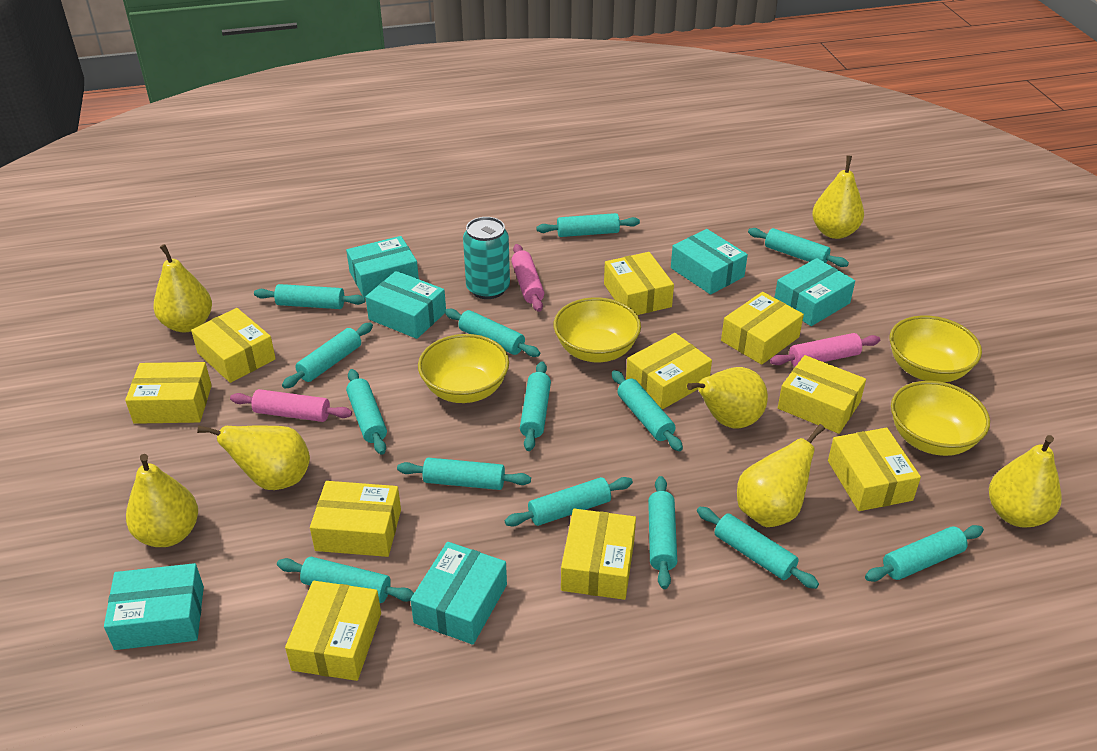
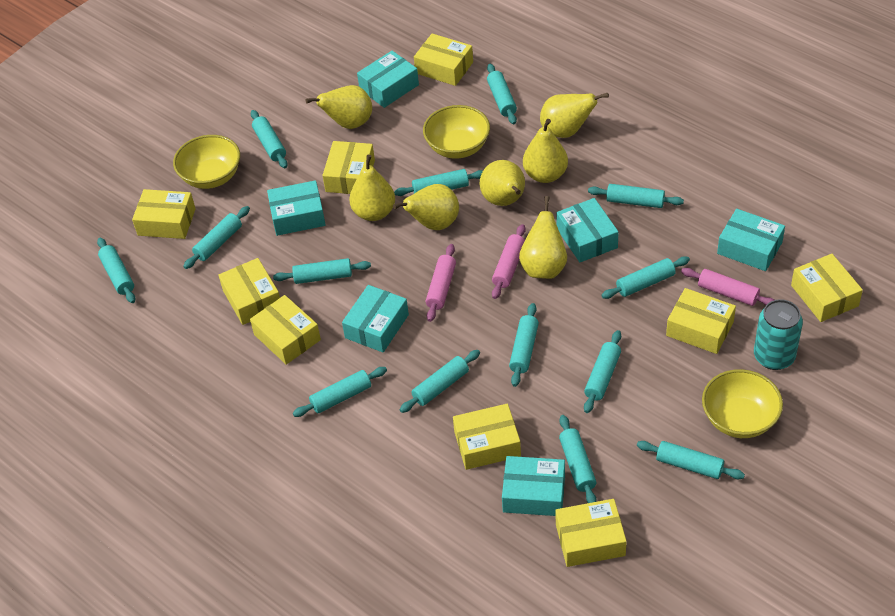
yellow bowl: 4 -> 3
yellow box: 10 -> 9

